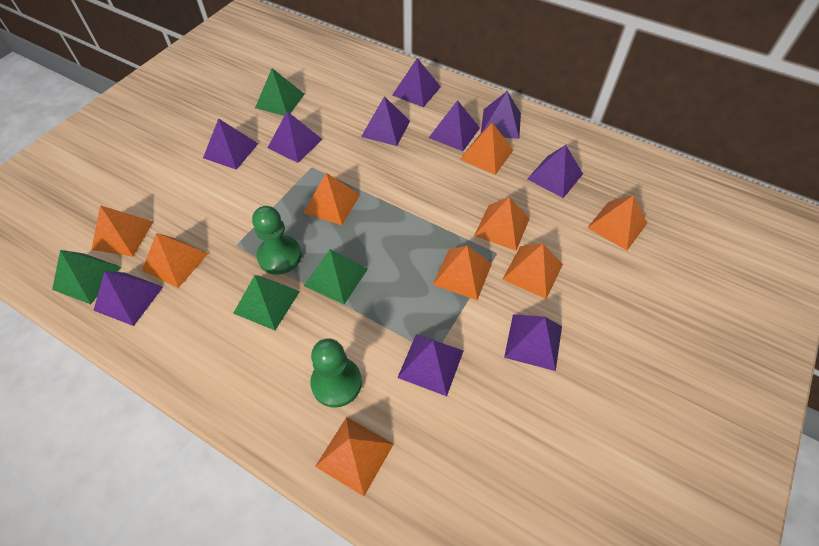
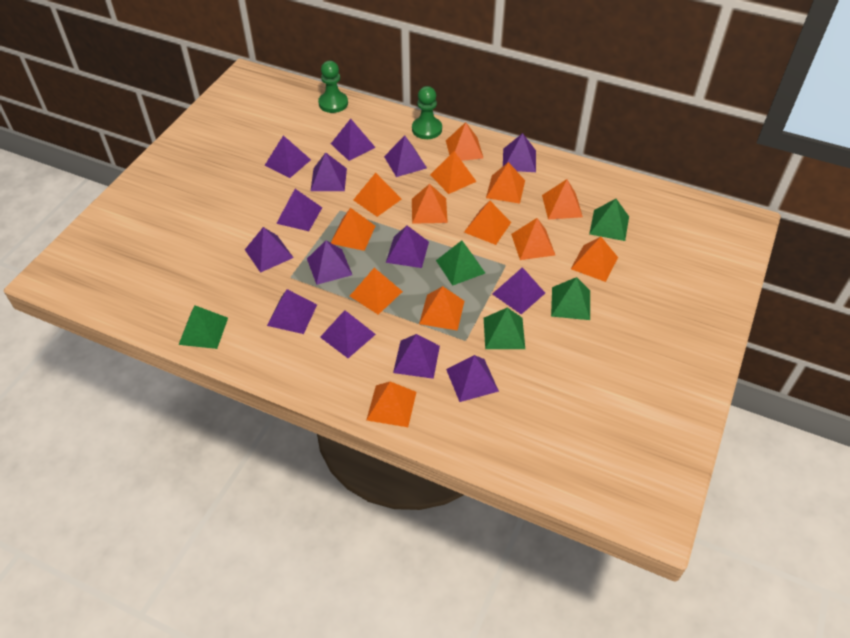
green pyramid: 4 -> 5
orange pyramid: 9 -> 13
purple pyramid: 10 -> 14

